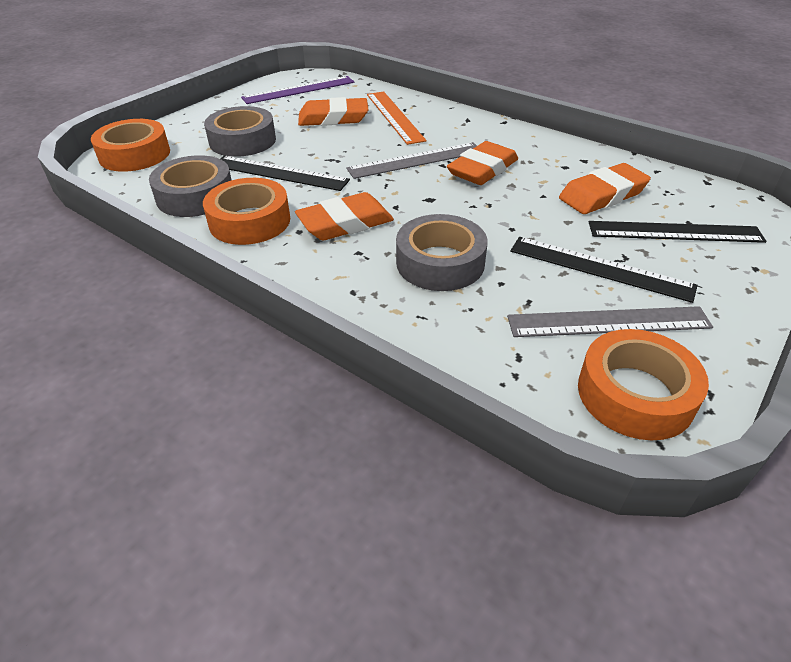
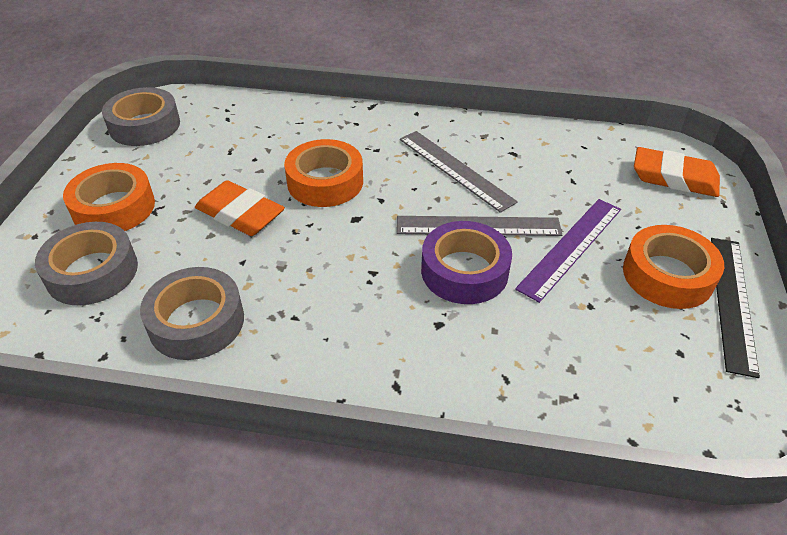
black ruler: 3 -> 1
orange eraser: 4 -> 2
orange ruler: 1 -> 0
purple tape: 0 -> 1

